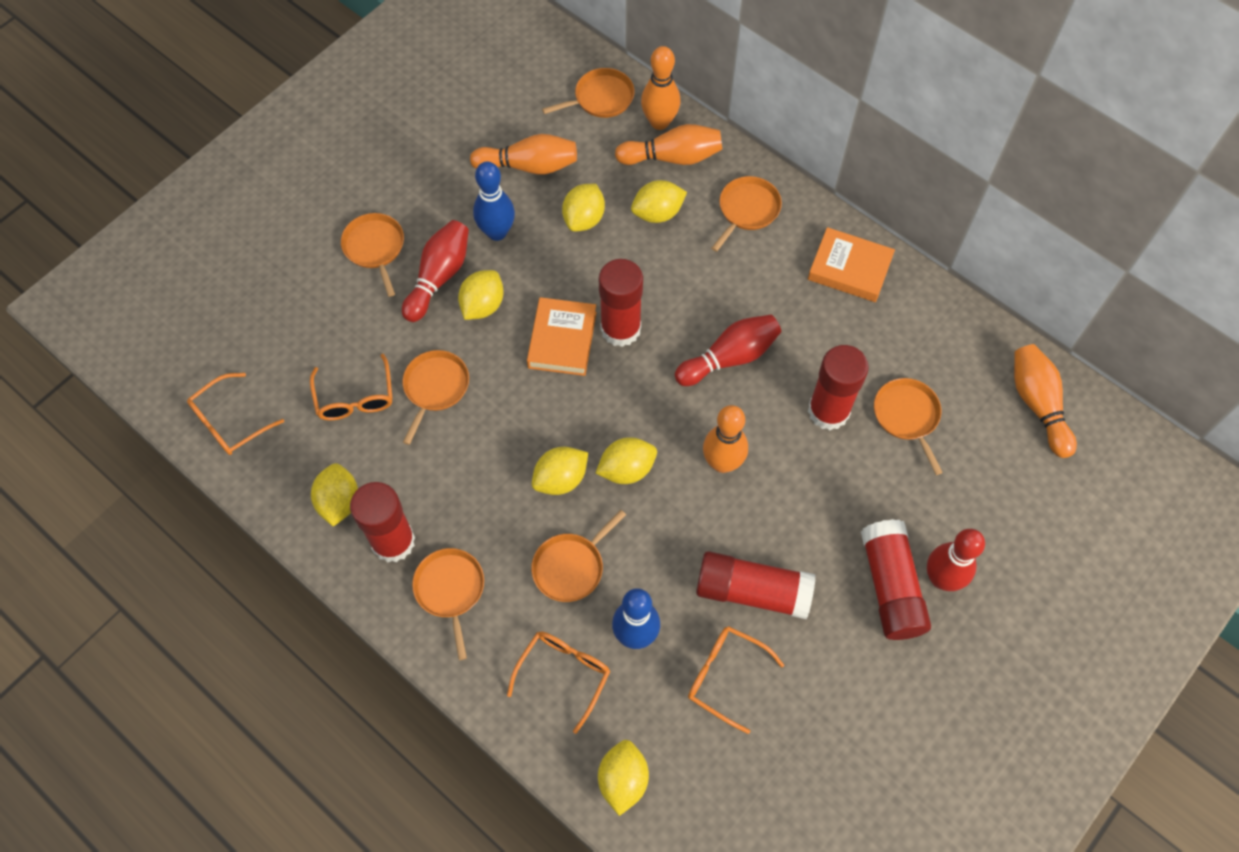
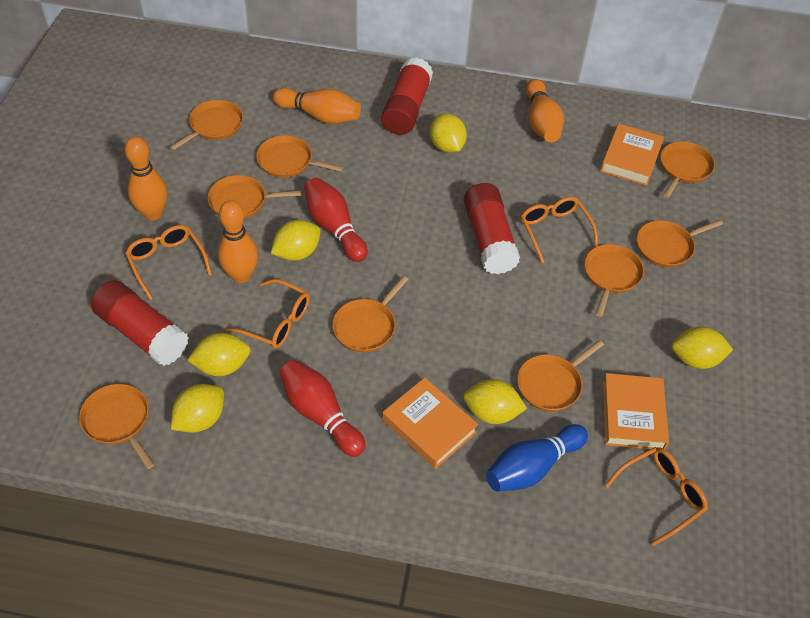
blue bowling pin: 2 -> 1
orange book: 2 -> 3
orange bowling pin: 5 -> 4
orange pan: 7 -> 9
red bowling pin: 3 -> 2
red glue stick: 5 -> 3
yellow lemon: 7 -> 6

